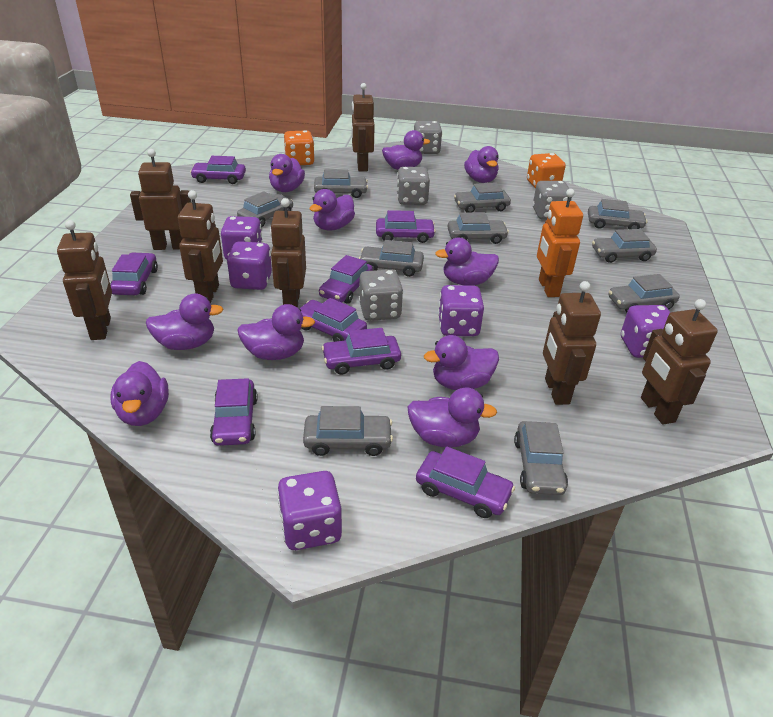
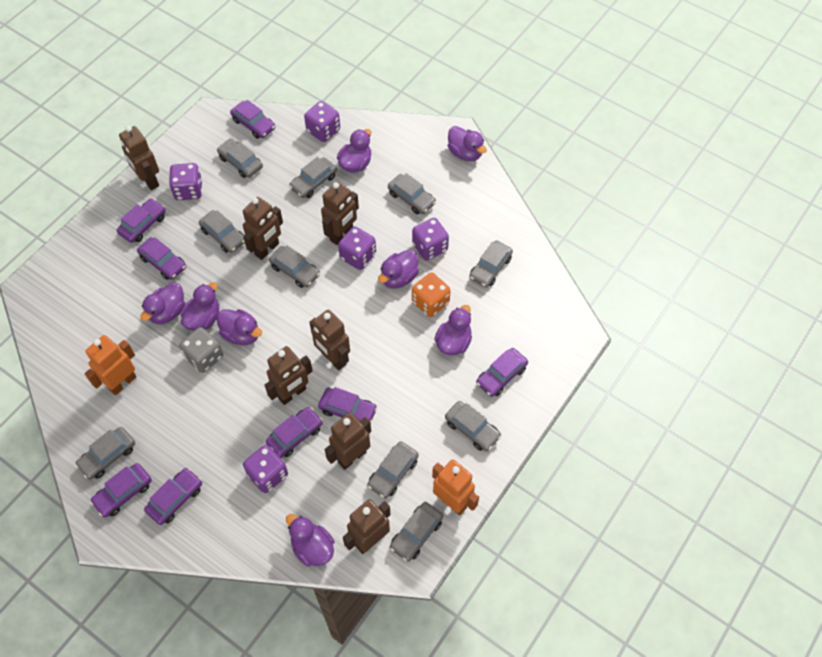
grey dice: 4 -> 1
orange dice: 2 -> 1
orange robot: 1 -> 2
purple duck: 10 -> 8

